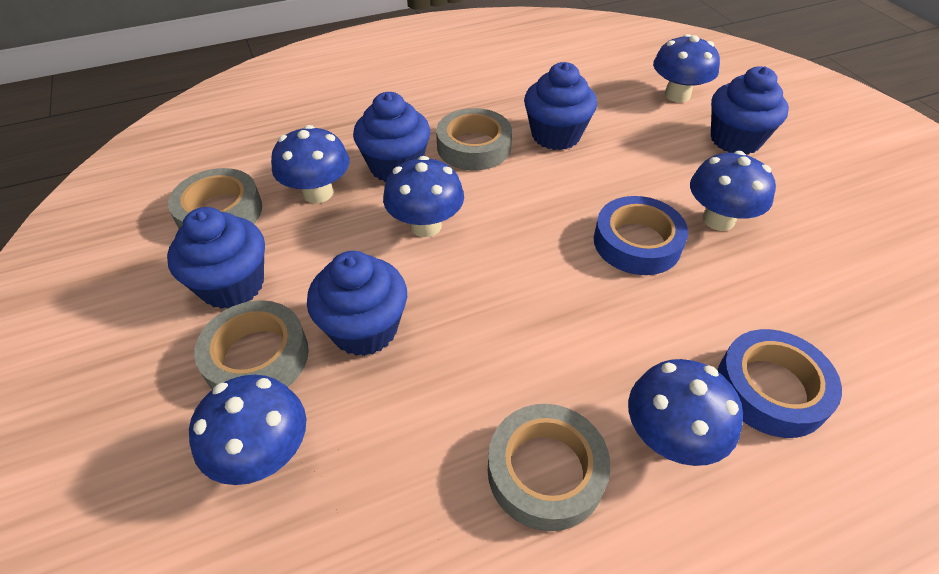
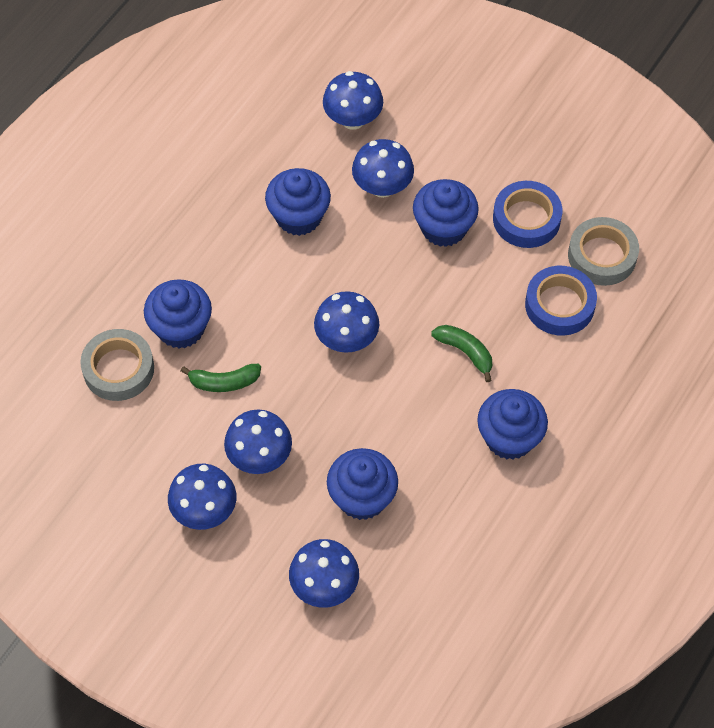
green banana: 0 -> 2
grey tape: 4 -> 2

